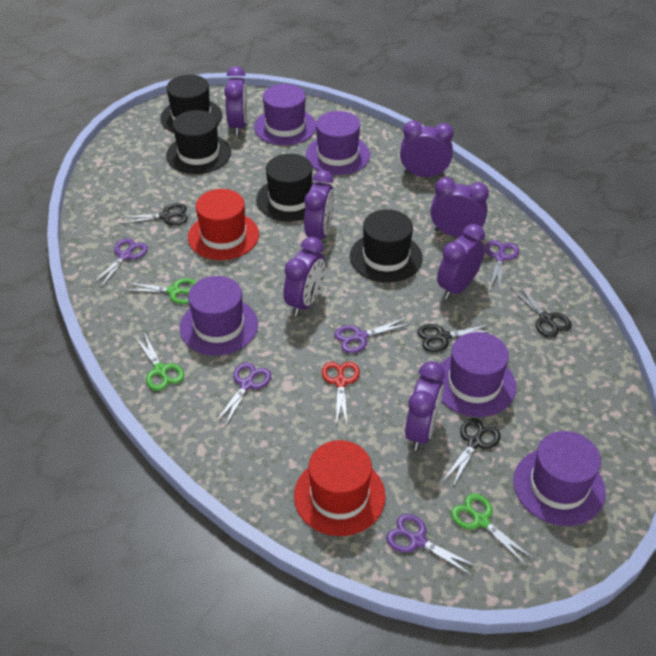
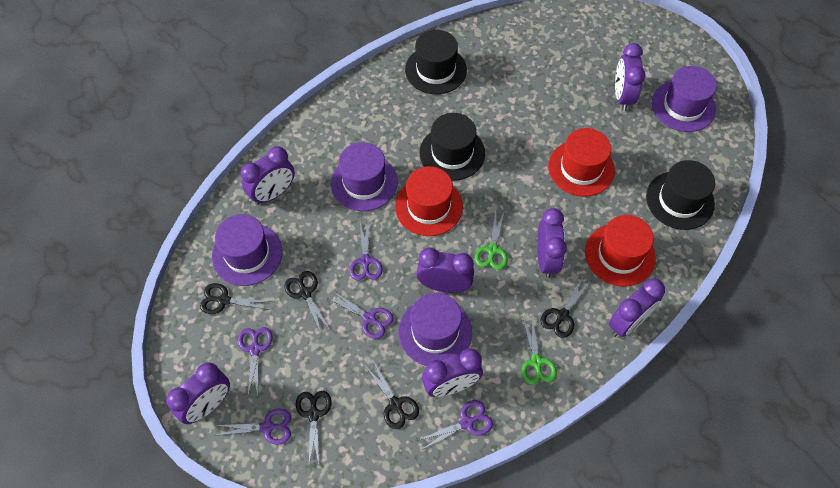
black hat: 4 -> 3
black scissors: 4 -> 5
green scissors: 3 -> 2
purple hat: 5 -> 4
red hat: 2 -> 3
red scissors: 1 -> 0

